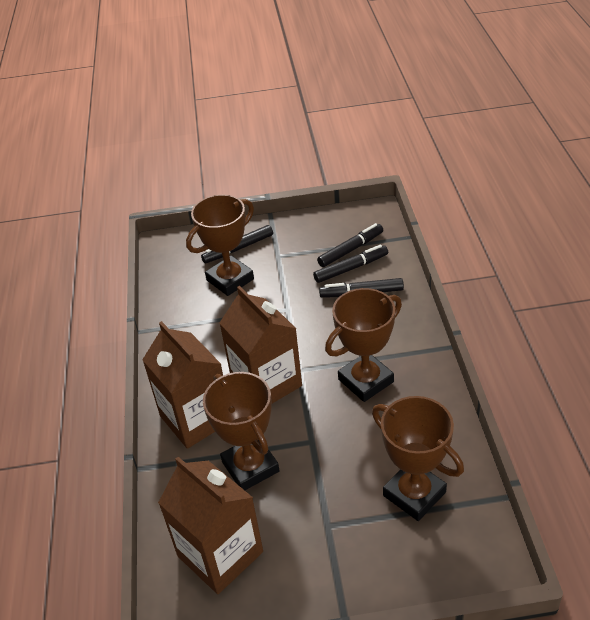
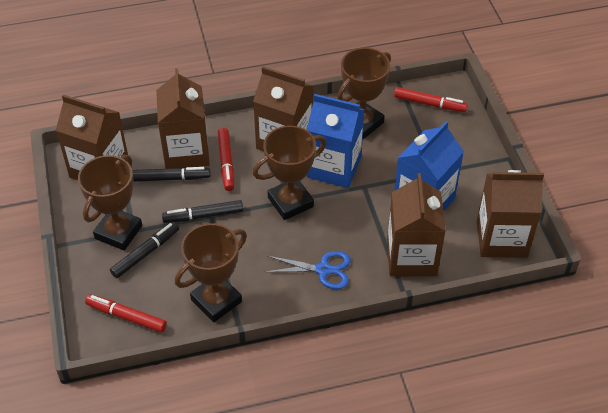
black marker: 4 -> 3
blue carton: 0 -> 2
blue scissors: 0 -> 1
brown carton: 3 -> 5
red marker: 0 -> 3

